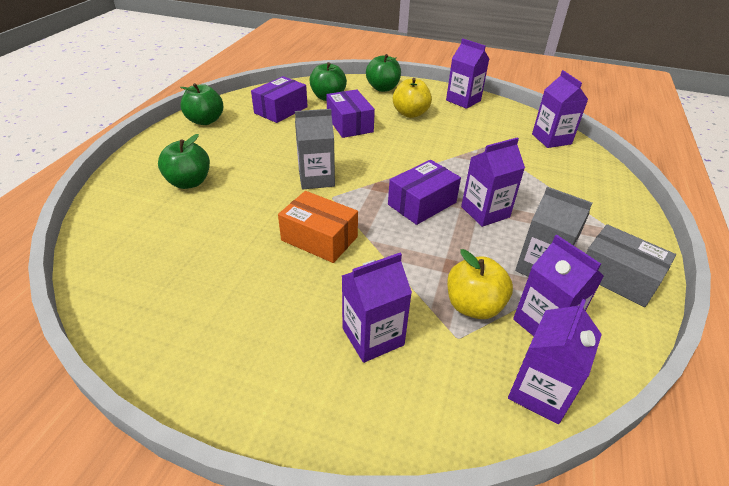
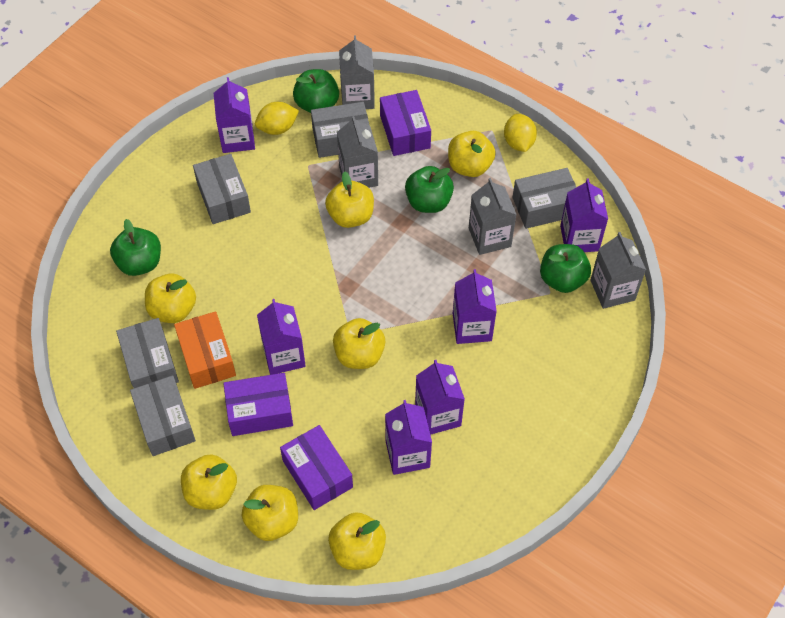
grey box: 1 -> 5
grey carton: 2 -> 4
yellow apple: 2 -> 7
yellow lemon: 0 -> 2

